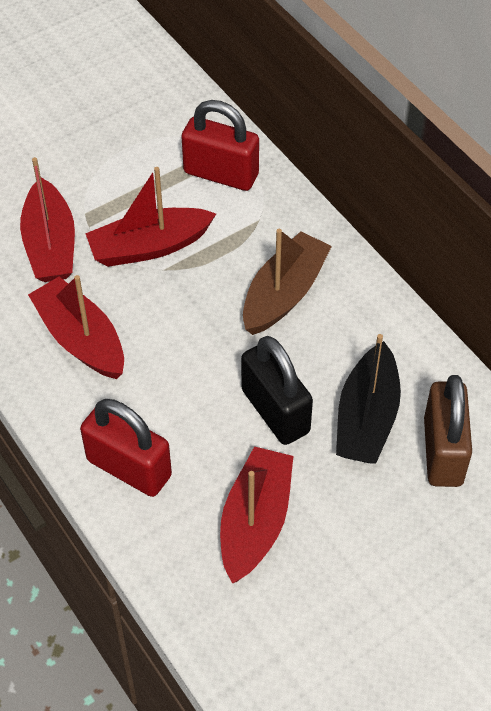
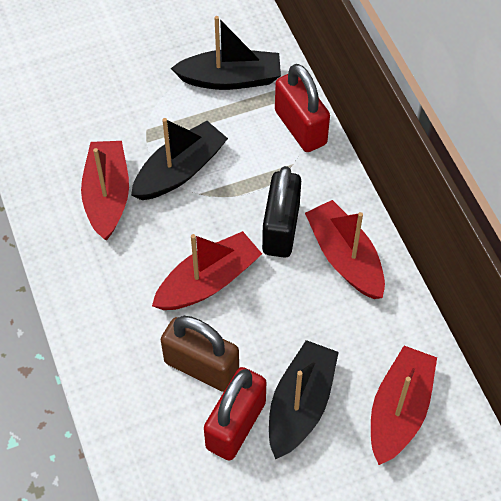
black boat: 1 -> 3
brown boat: 1 -> 0

